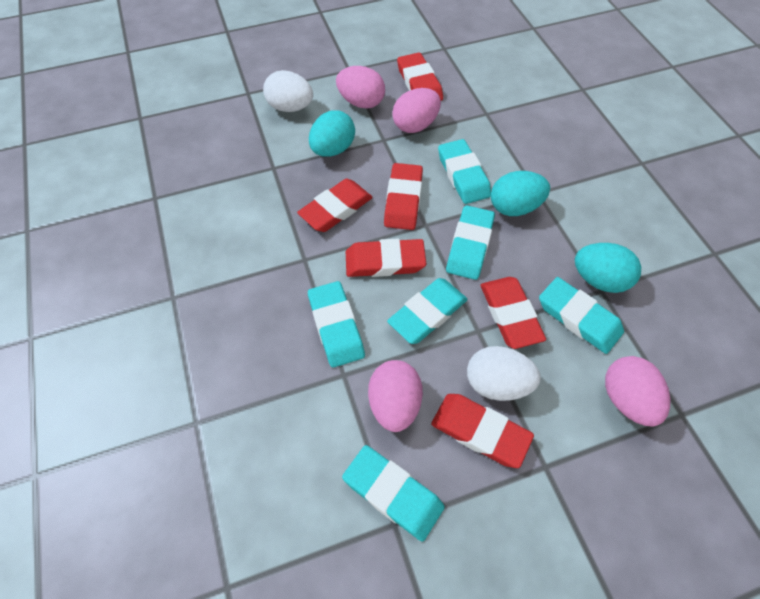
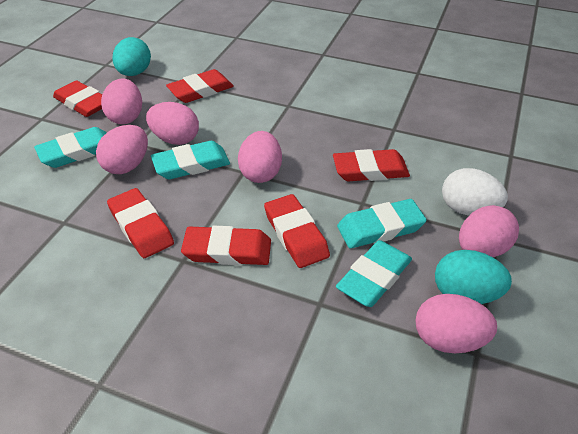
pink egg: 4 -> 6
turquoise egg: 3 -> 2
turquoise eraser: 6 -> 4
white egg: 2 -> 1

